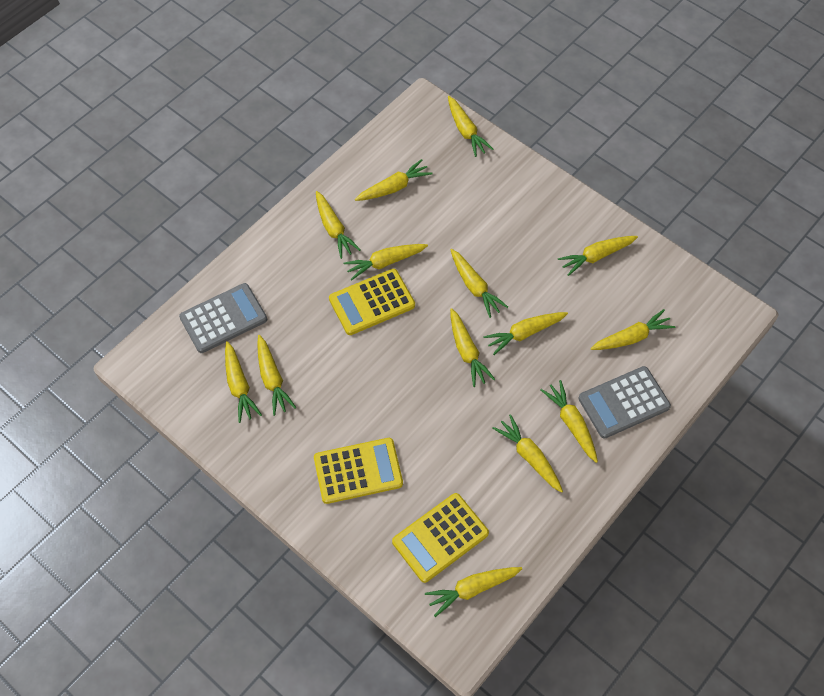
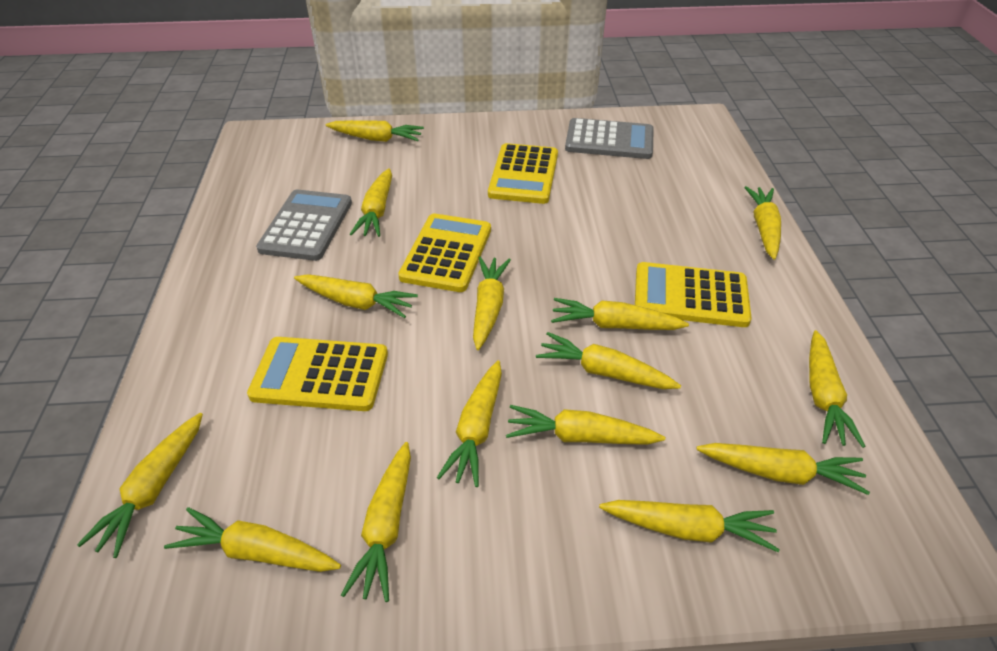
yellow calculator: 3 -> 4
yellow carrot: 14 -> 15

